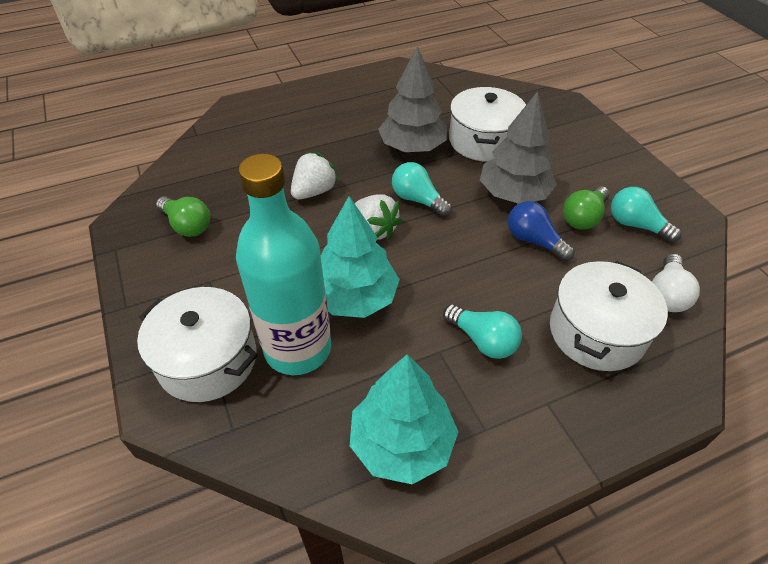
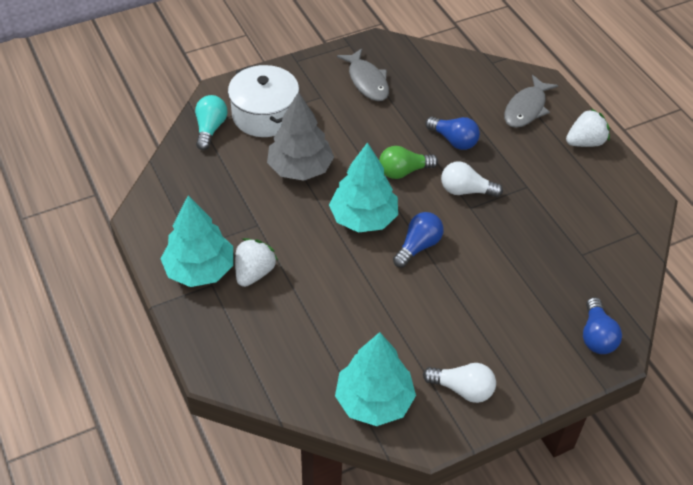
blue light bulb: 1 -> 3
green light bulb: 2 -> 1
grey fish: 0 -> 2
grey tree: 2 -> 1
turquoise bottle: 1 -> 0
turquoise light bulb: 3 -> 1
turquoise tree: 2 -> 3
white light bulb: 1 -> 2
white pot: 3 -> 1

